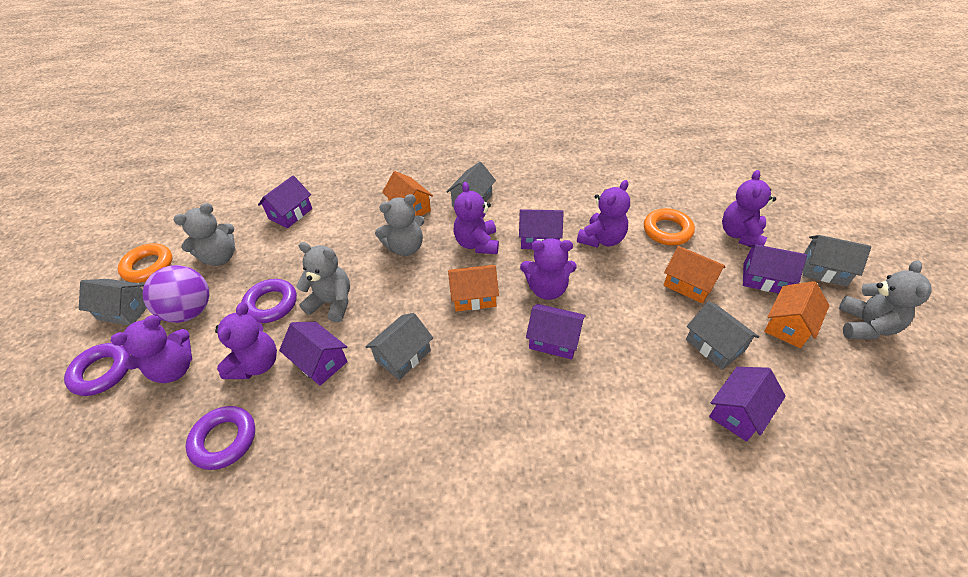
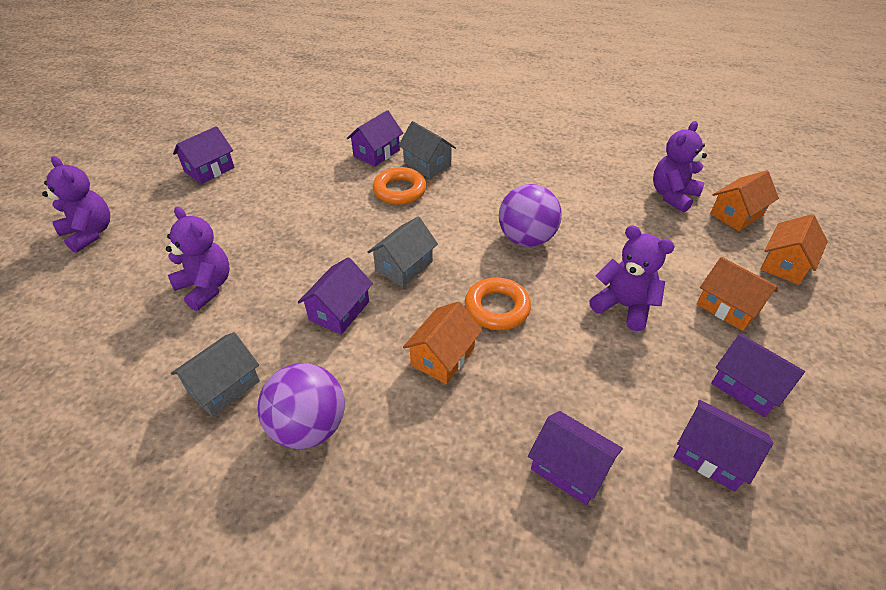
grey house: 5 -> 3
grey teddy bear: 4 -> 0
purple ball: 1 -> 2
purple ring: 3 -> 0
purple teddy bear: 6 -> 4

